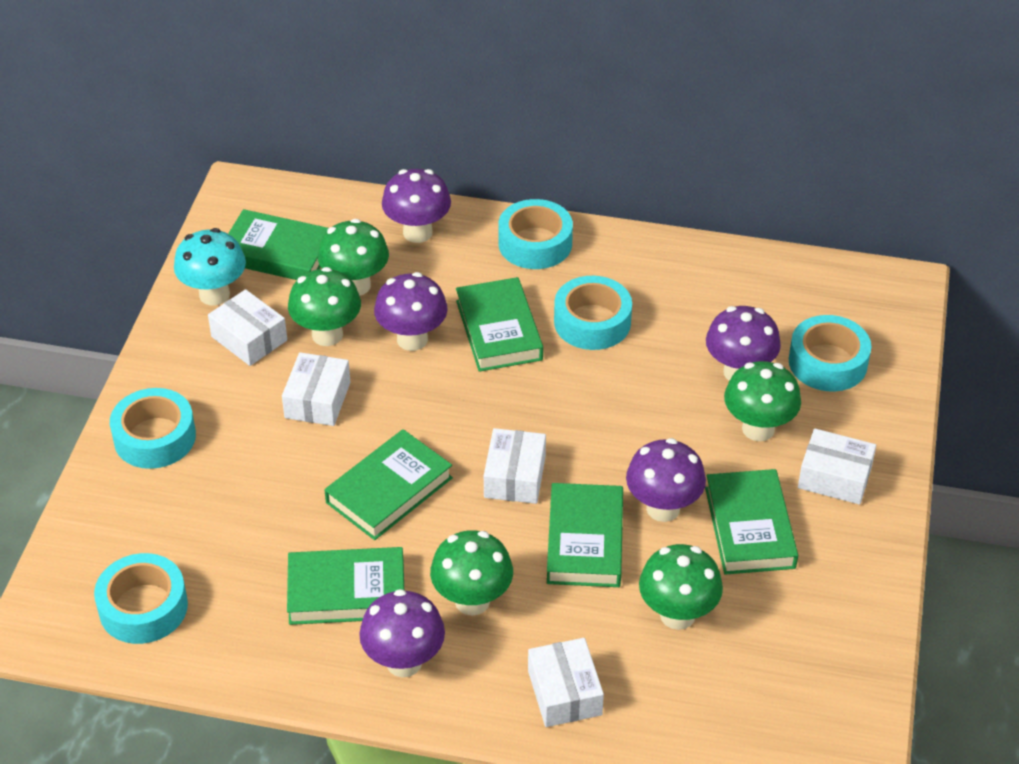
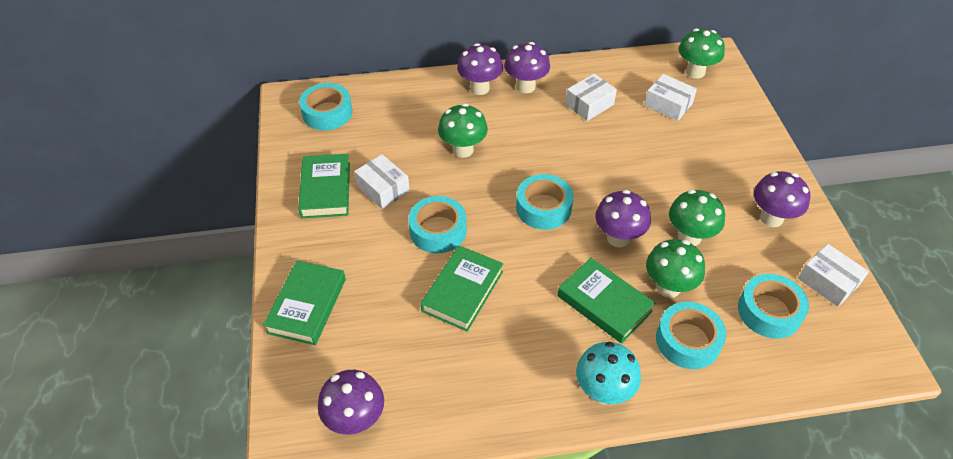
green book: 6 -> 4
green mushroom: 5 -> 4
white box: 5 -> 4

